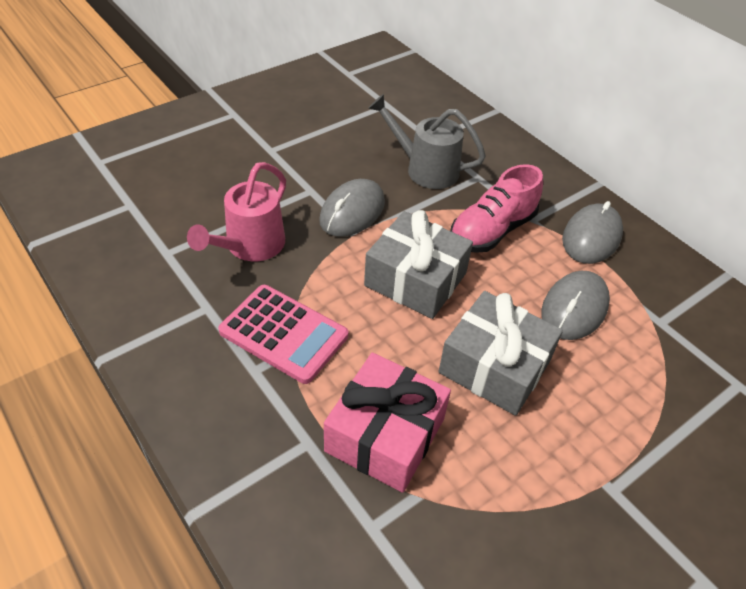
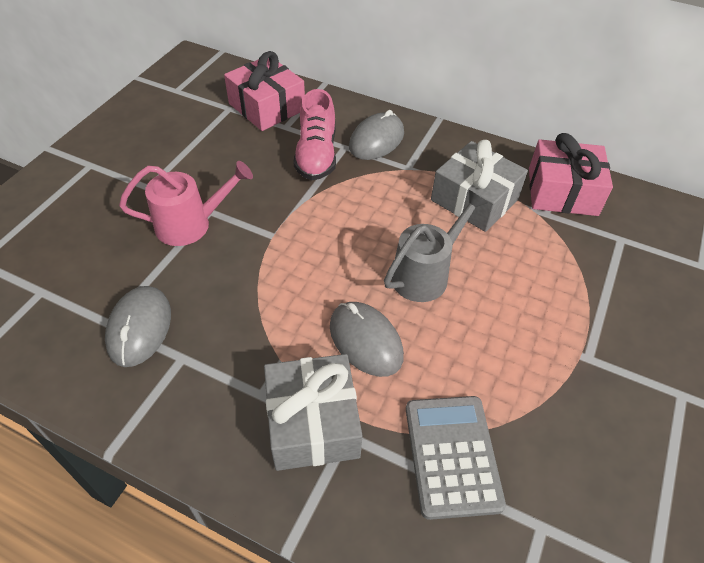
grey calculator: 0 -> 1
pink calculator: 1 -> 0
pink gift: 1 -> 2

